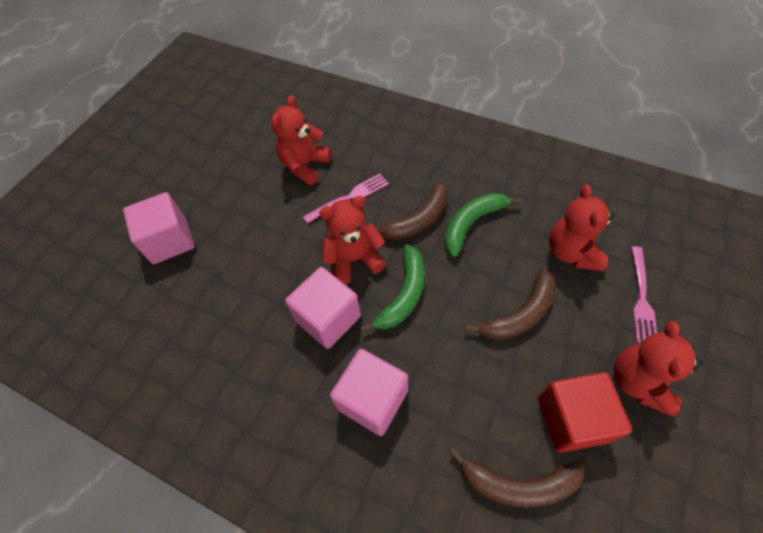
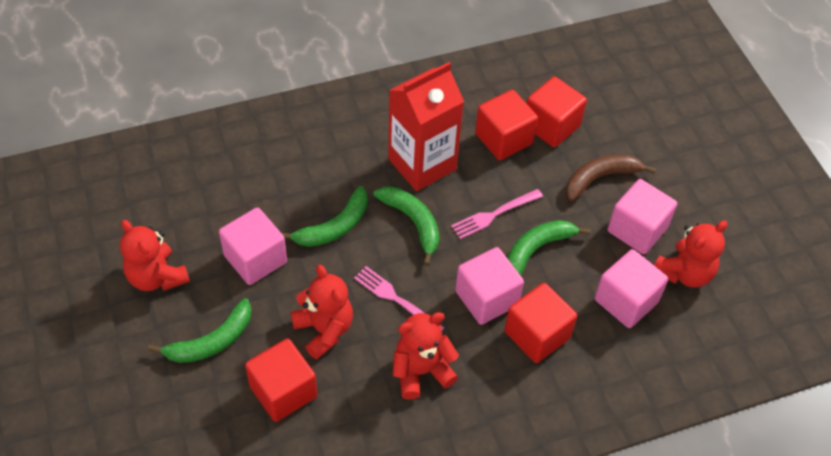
brown banana: 3 -> 1
green banana: 2 -> 4
pink cube: 3 -> 4
red carton: 0 -> 1
red cube: 1 -> 4

